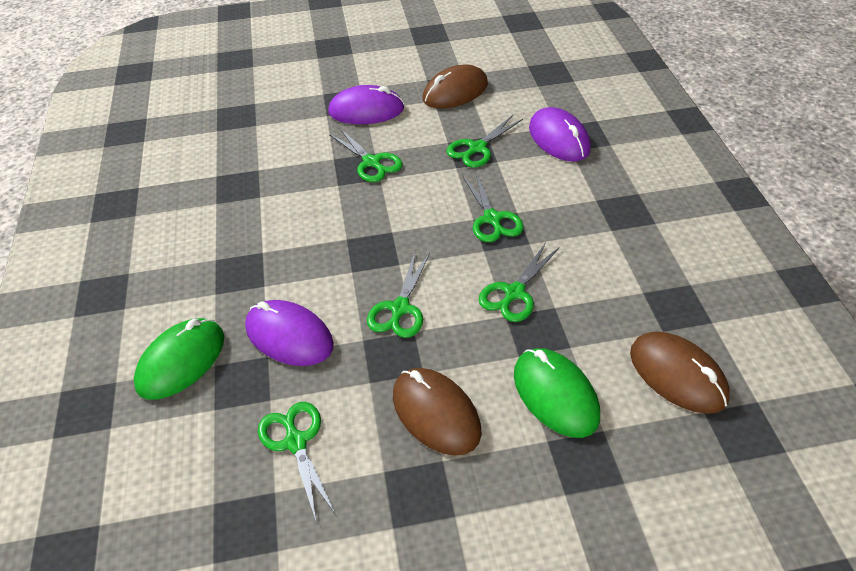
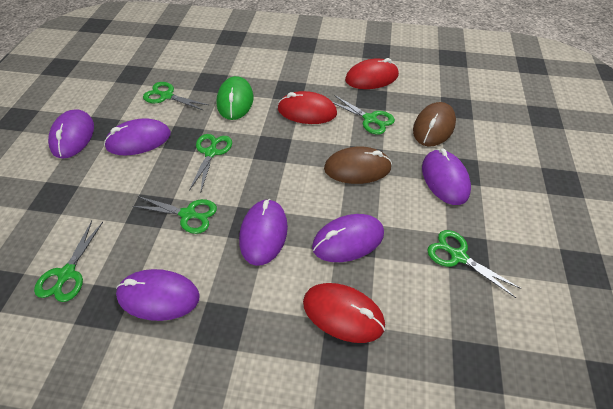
brown mouse: 3 -> 2
green mouse: 2 -> 1
purple mouse: 3 -> 6
red mouse: 0 -> 3

